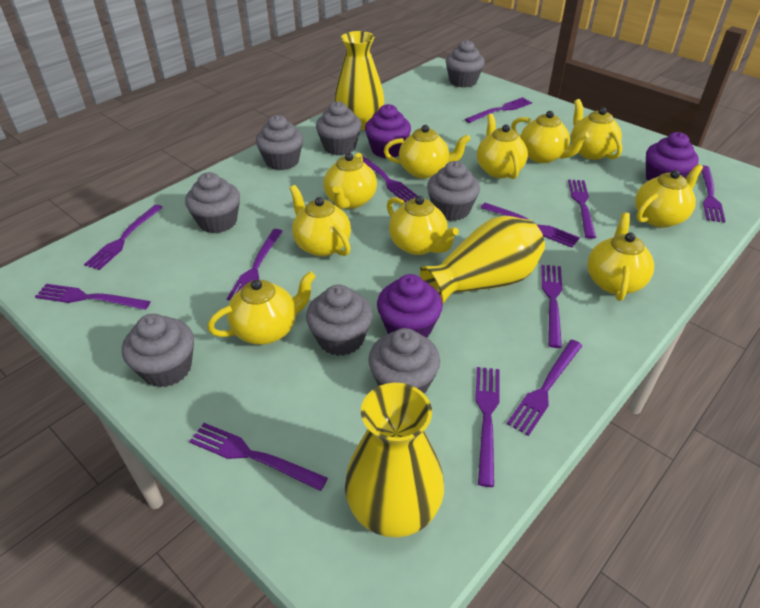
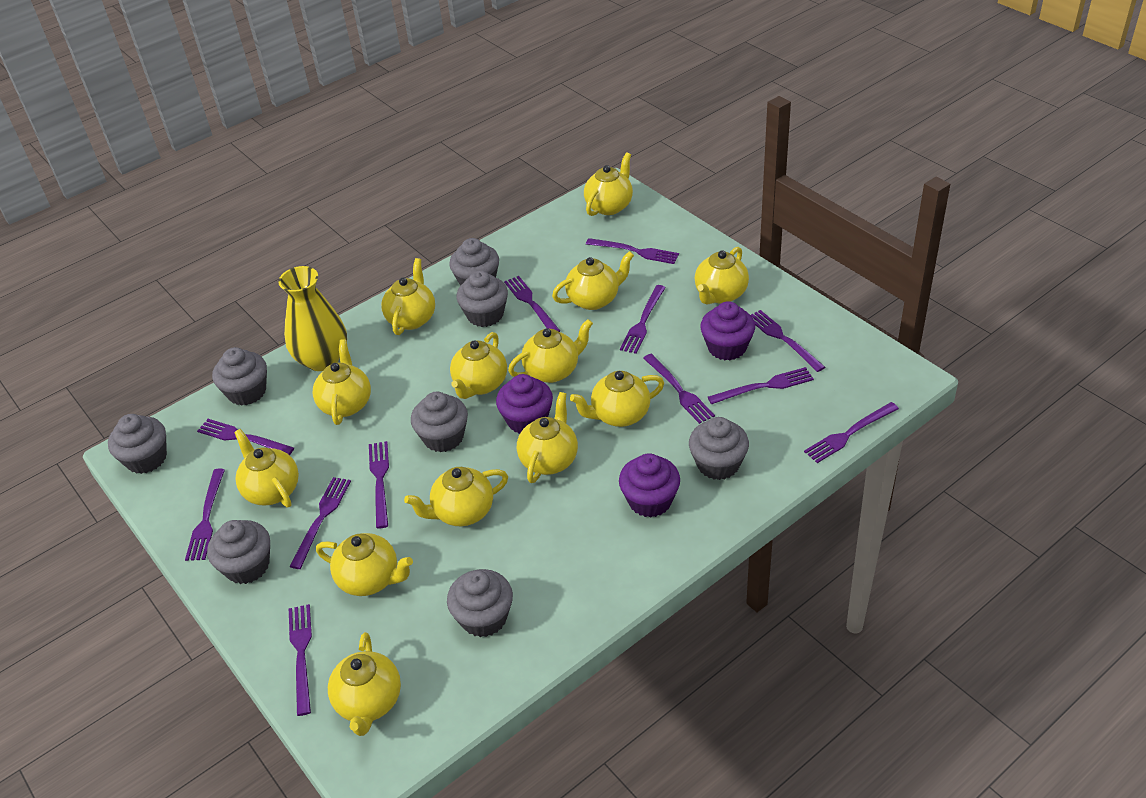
yellow teapot: 10 -> 13
yellow vase: 3 -> 1

